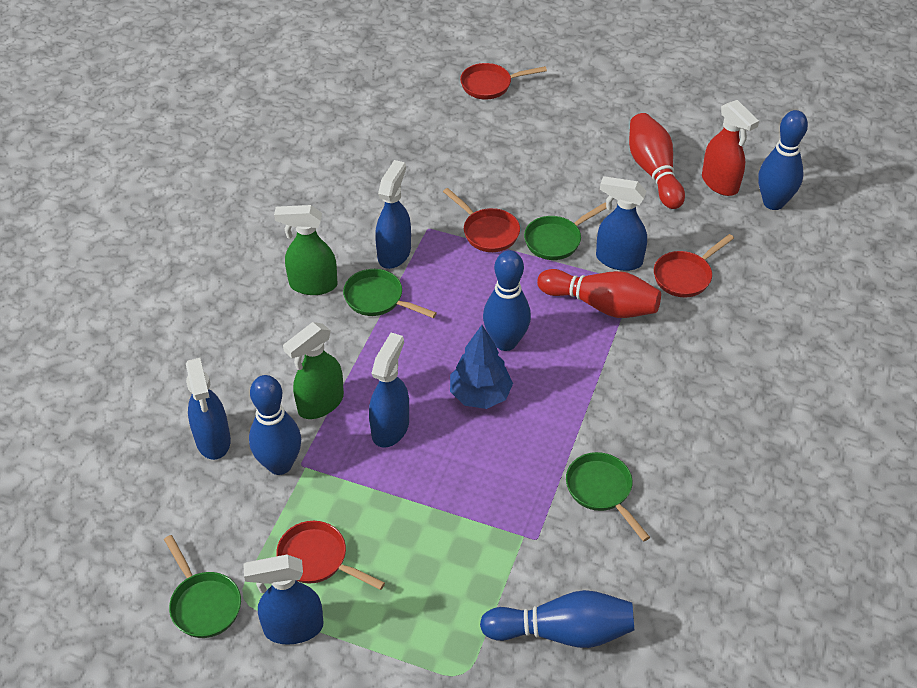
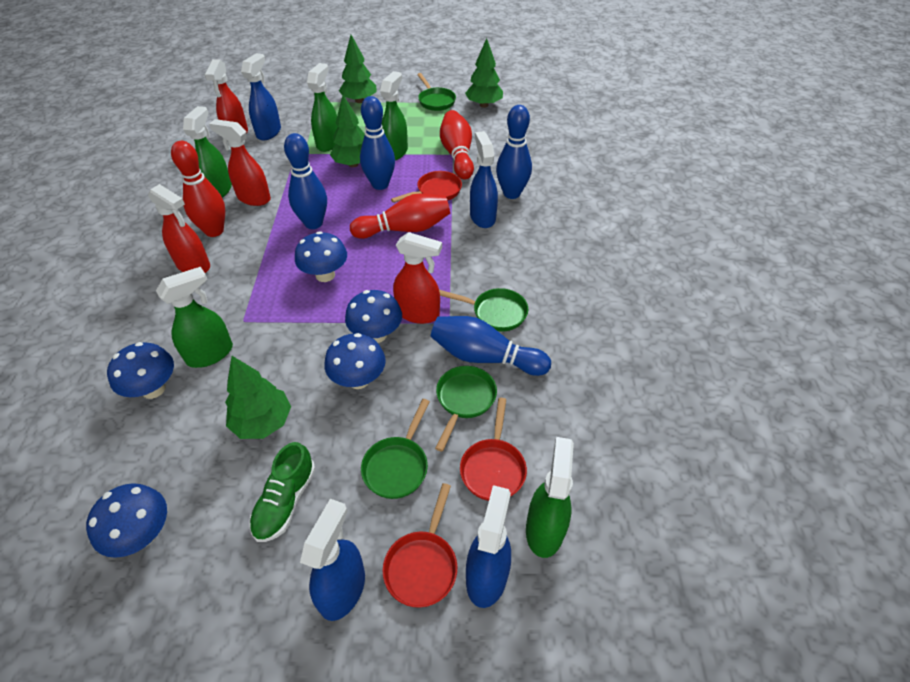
blue mushroom: 0 -> 5
blue spray bottle: 5 -> 4
blue tree: 1 -> 0
green shoe: 0 -> 1
green spray bottle: 2 -> 5
green tree: 0 -> 4
red bowling pin: 2 -> 3
red pan: 4 -> 3
red spray bottle: 1 -> 4

